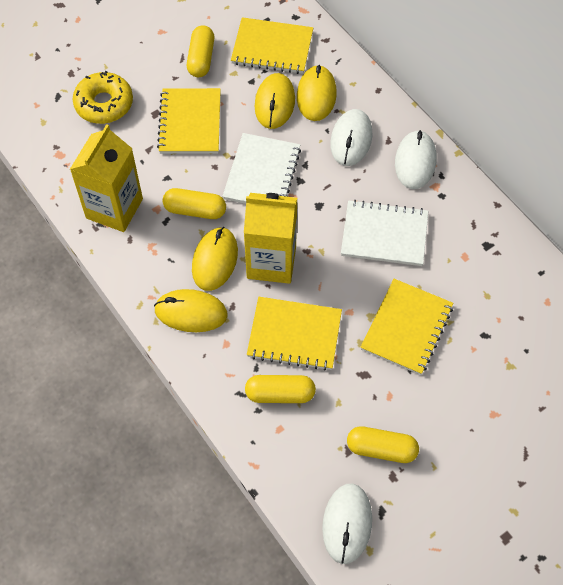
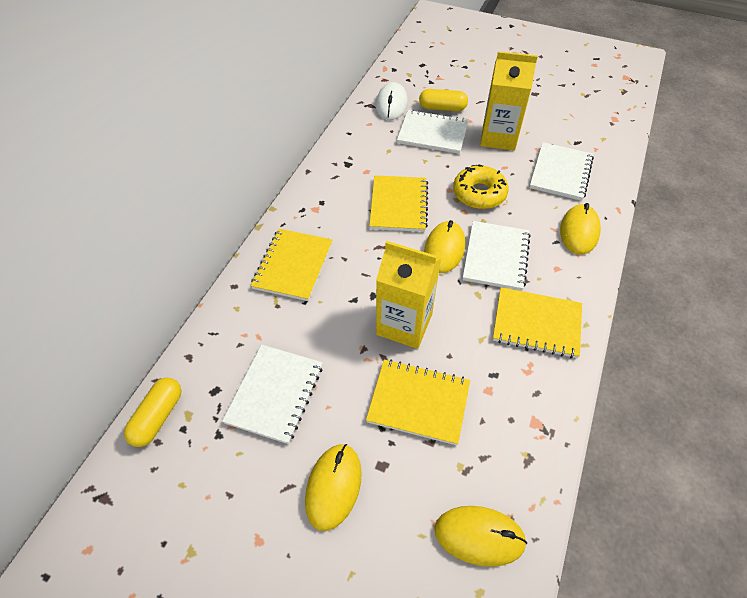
white mouse: 3 -> 1
white notebook: 2 -> 4
yellow capsule: 4 -> 2

